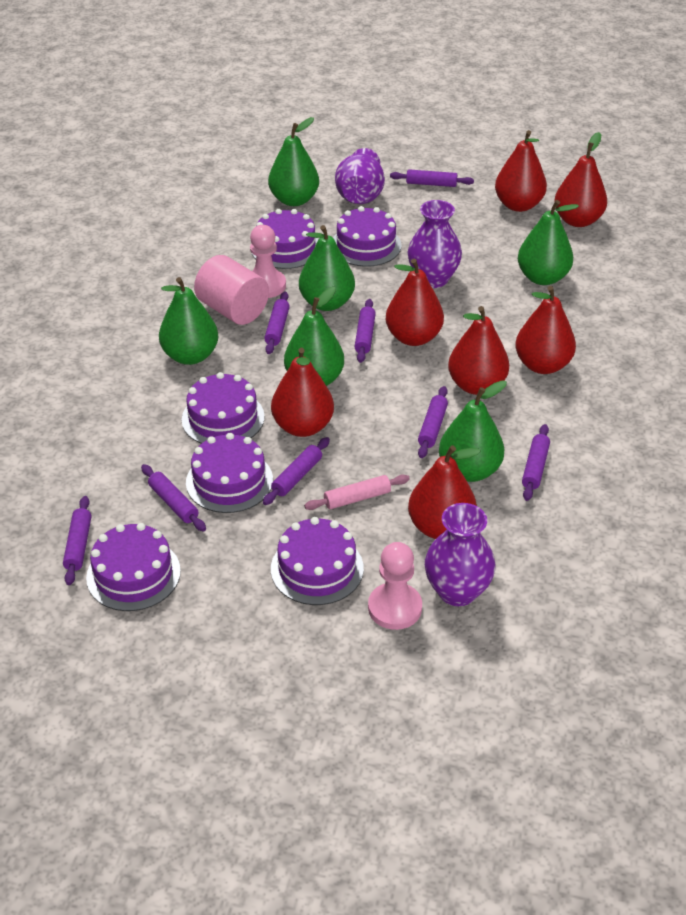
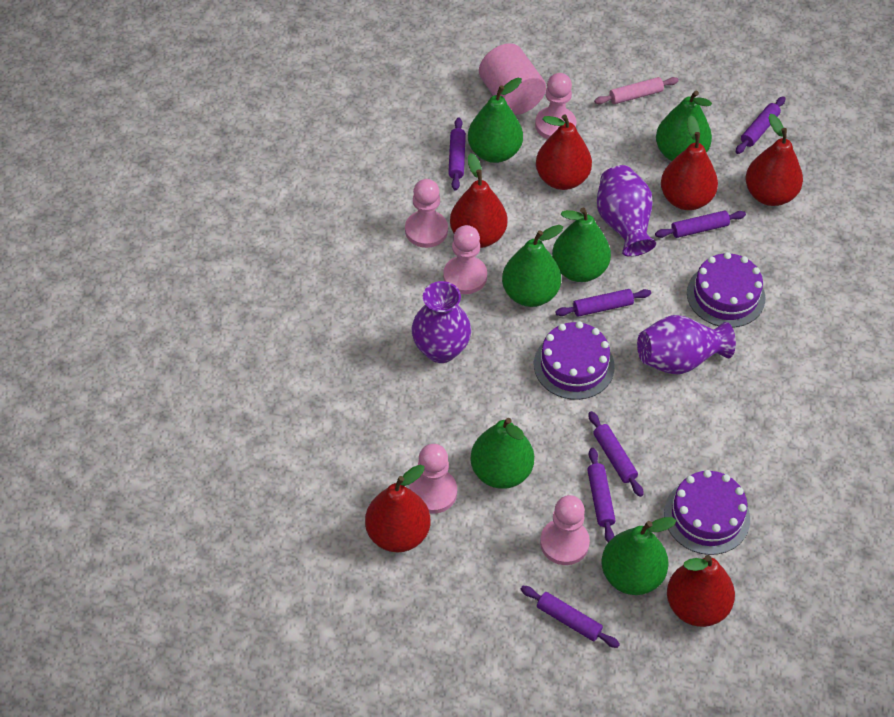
pink pawn: 2 -> 5
purple cake: 6 -> 3
purple rolling pin: 8 -> 7
red pear: 7 -> 6

